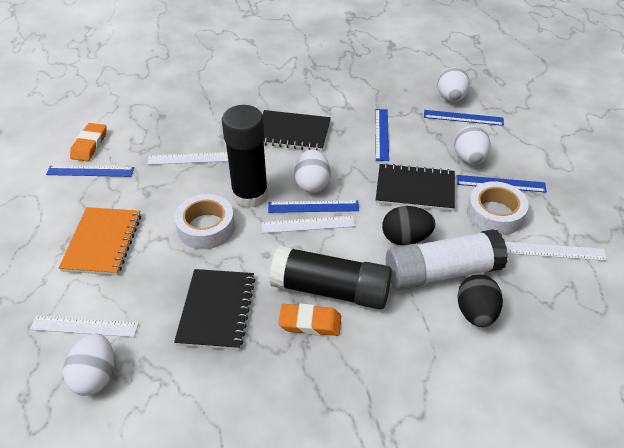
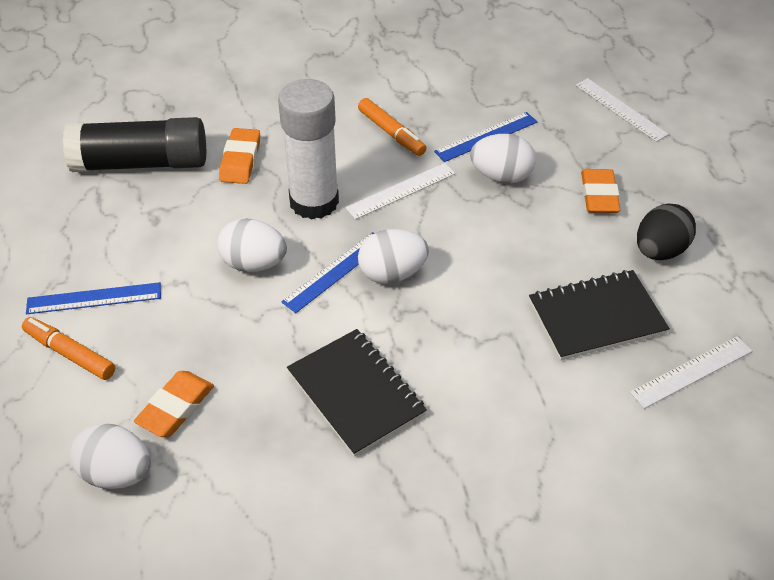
black egg: 2 -> 1
black glue stick: 2 -> 1
black notebook: 3 -> 2
blue ruler: 5 -> 3
orange eraser: 2 -> 3
orange marker: 0 -> 2
orange notebook: 1 -> 0
white ruler: 4 -> 3
white tape: 2 -> 0

